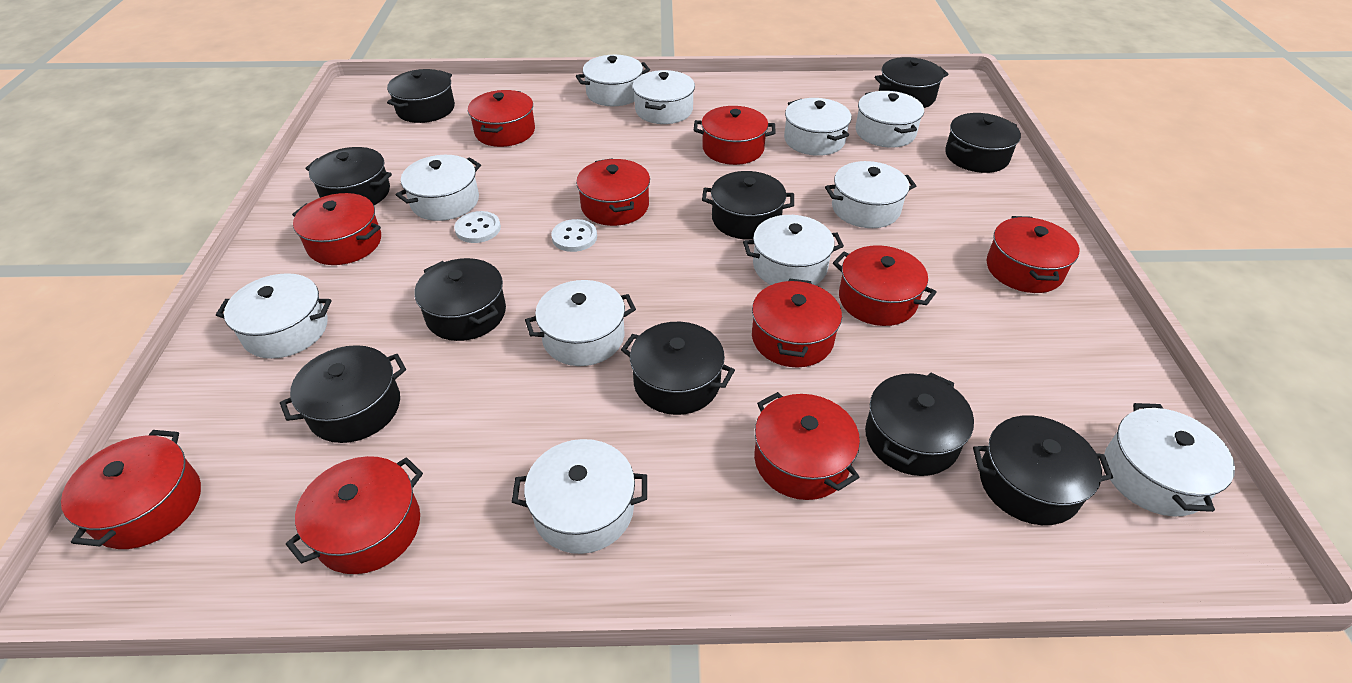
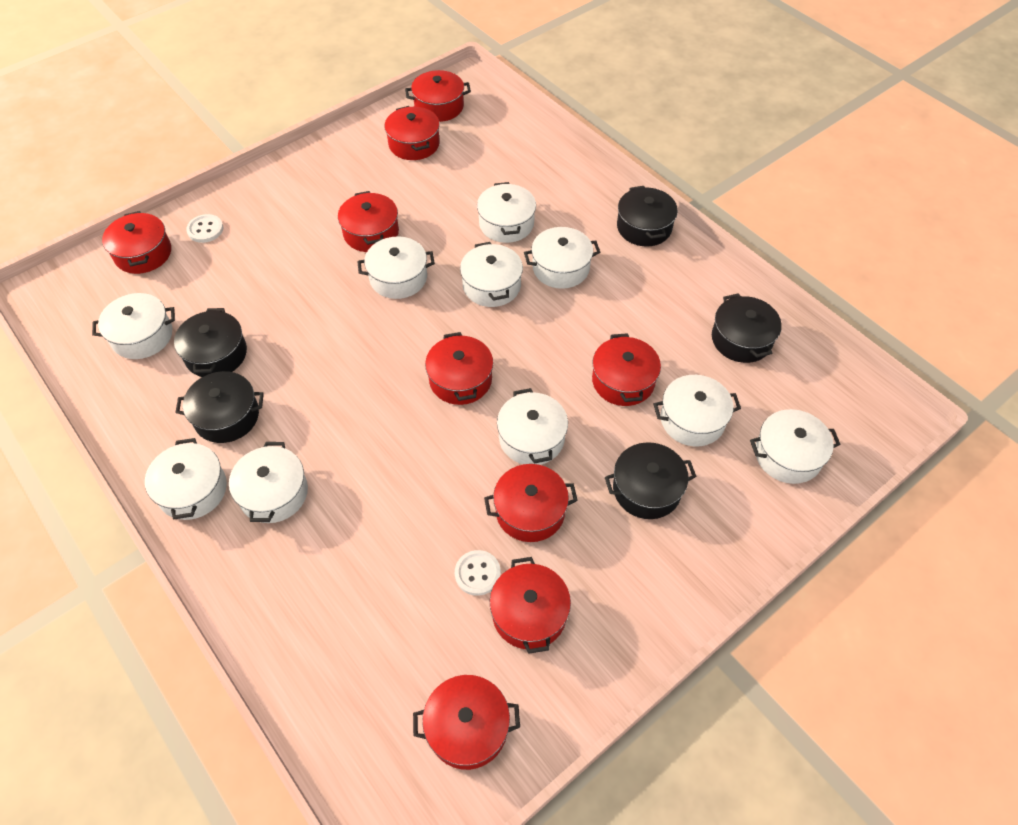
black pot: 10 -> 5
red pot: 10 -> 9
white pot: 11 -> 10

